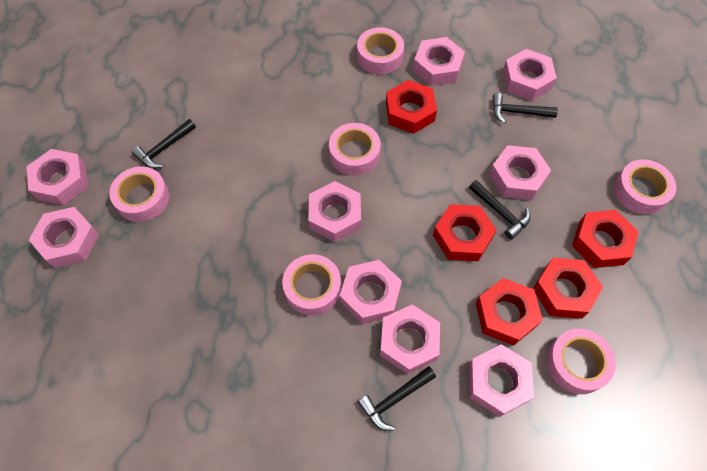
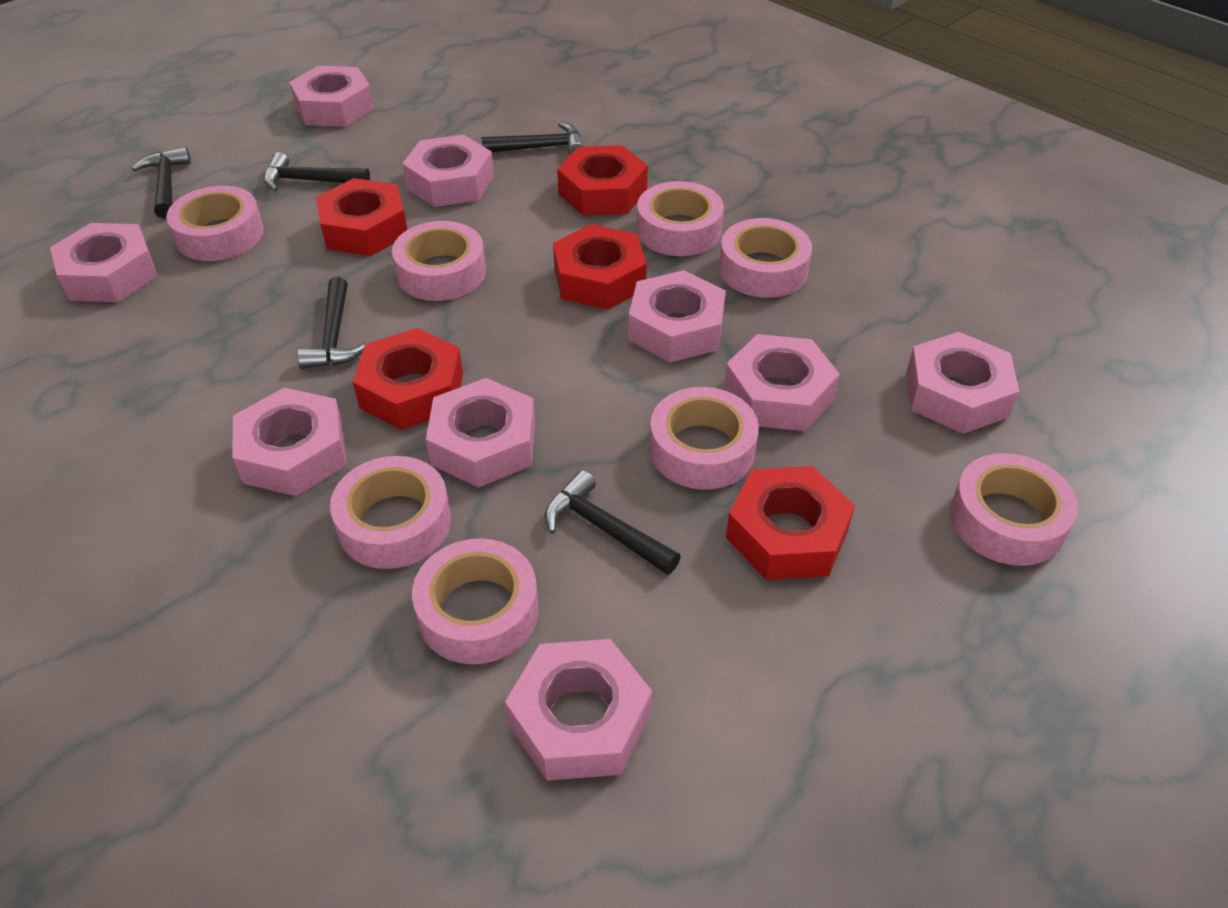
black hammer: 4 -> 5
pink tape: 6 -> 8

